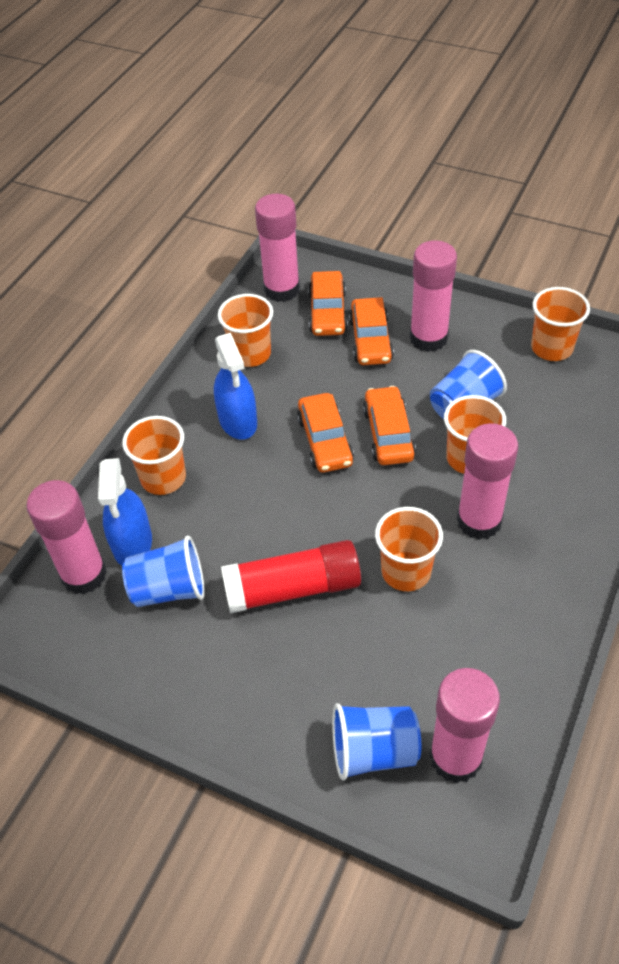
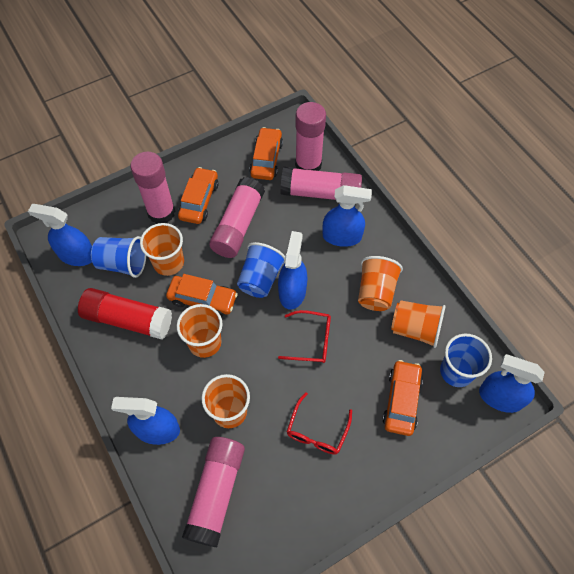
blue spray bottle: 2 -> 5
red glasses: 0 -> 2

